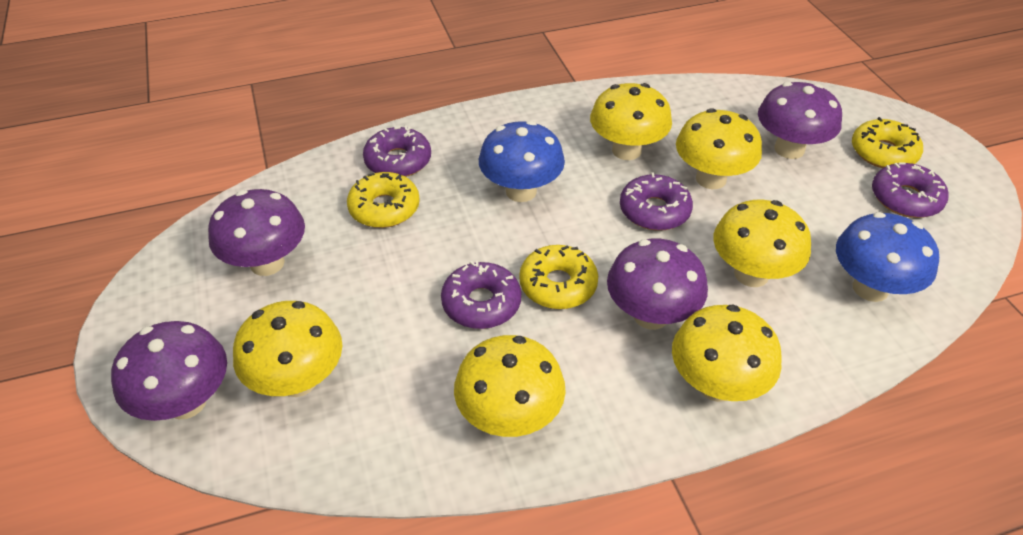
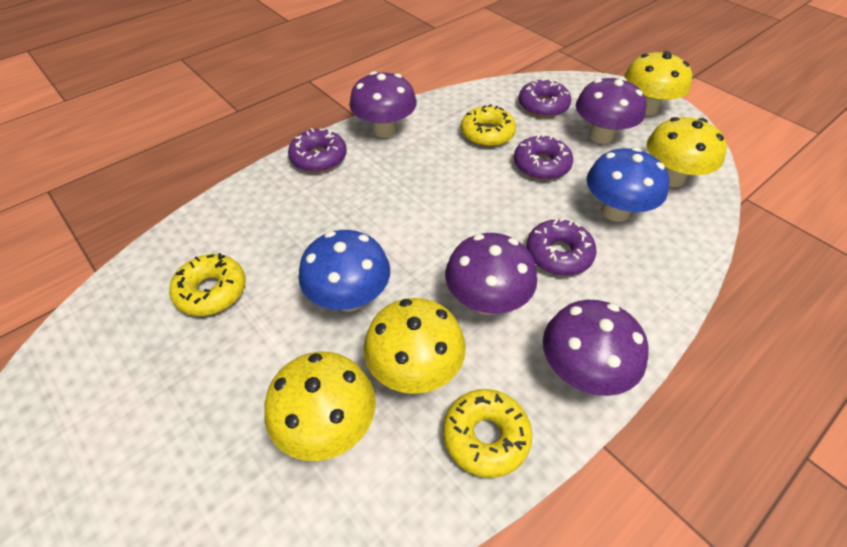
yellow mushroom: 6 -> 4

